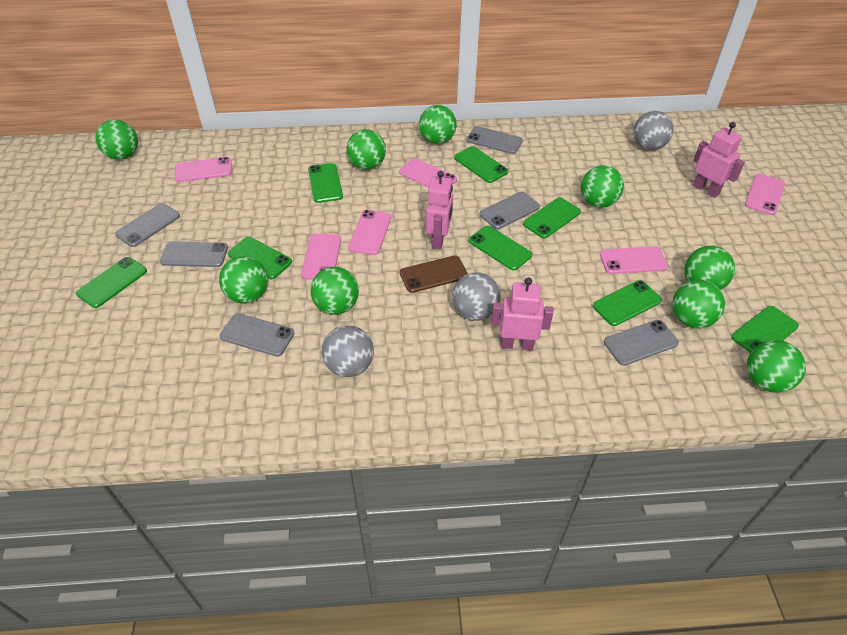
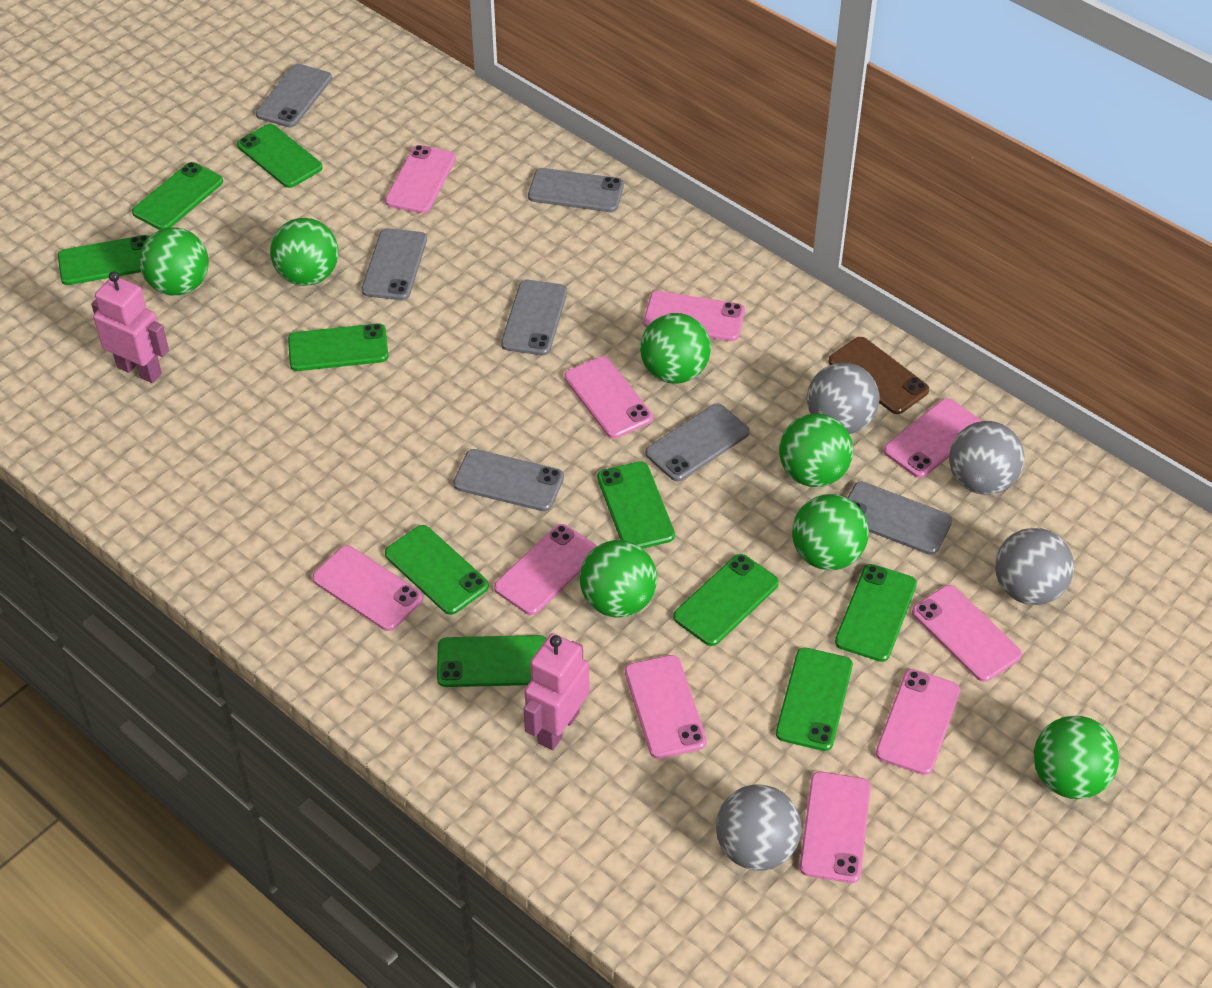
green ball: 9 -> 7
green phone: 8 -> 10
grey ball: 3 -> 4
grey phone: 6 -> 7
pink phone: 6 -> 10
pink robot: 3 -> 2

